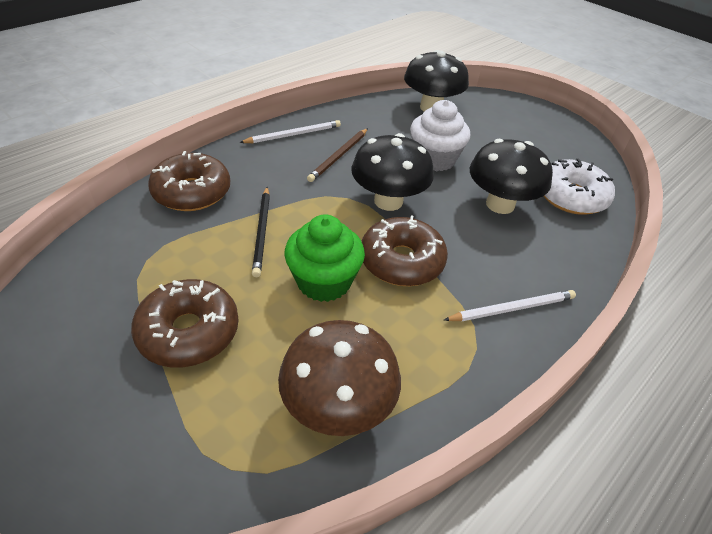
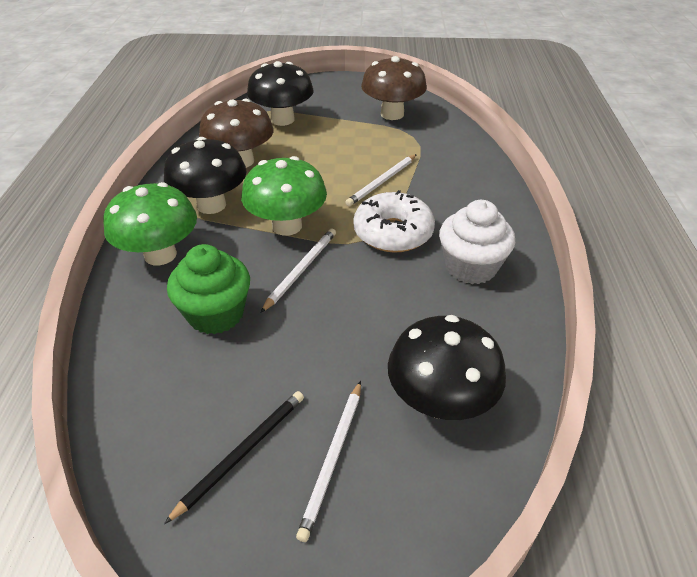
brown donut: 3 -> 0
brown mushroom: 1 -> 2
brown pencil: 1 -> 0
green mushroom: 0 -> 2
white pencil: 2 -> 3

